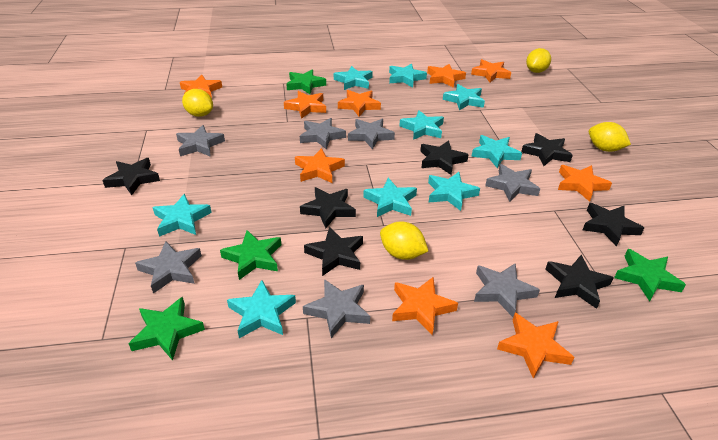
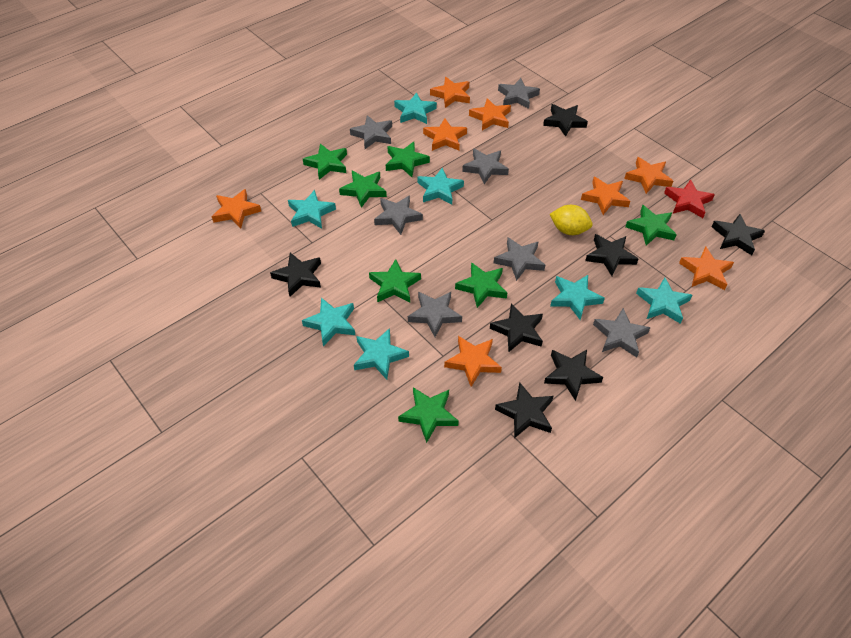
green star: 4 -> 7
orange star: 9 -> 8
red star: 0 -> 1
turquoise star: 9 -> 7
yellow lemon: 4 -> 1

